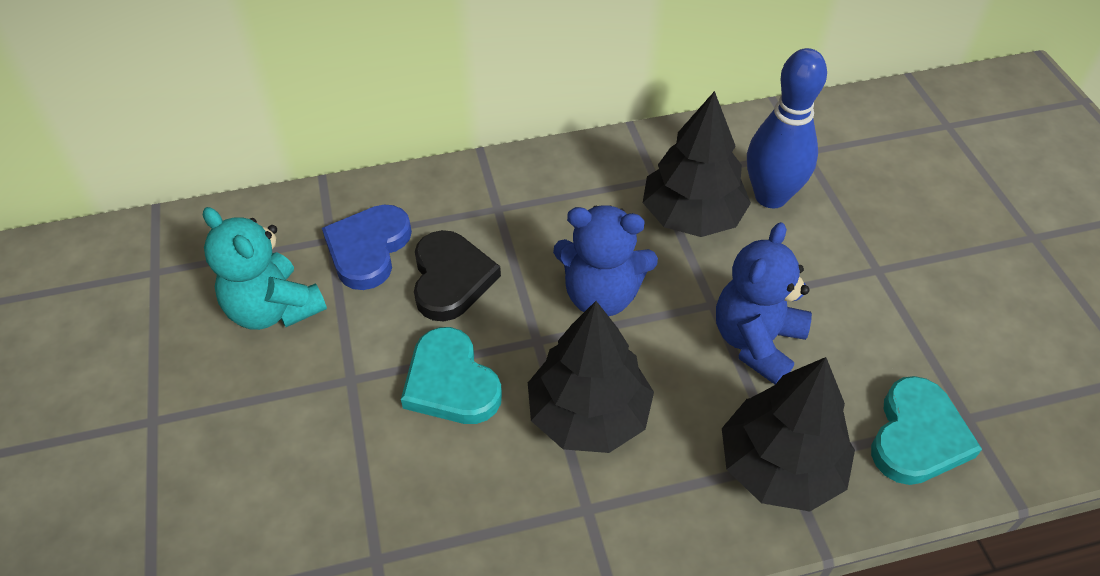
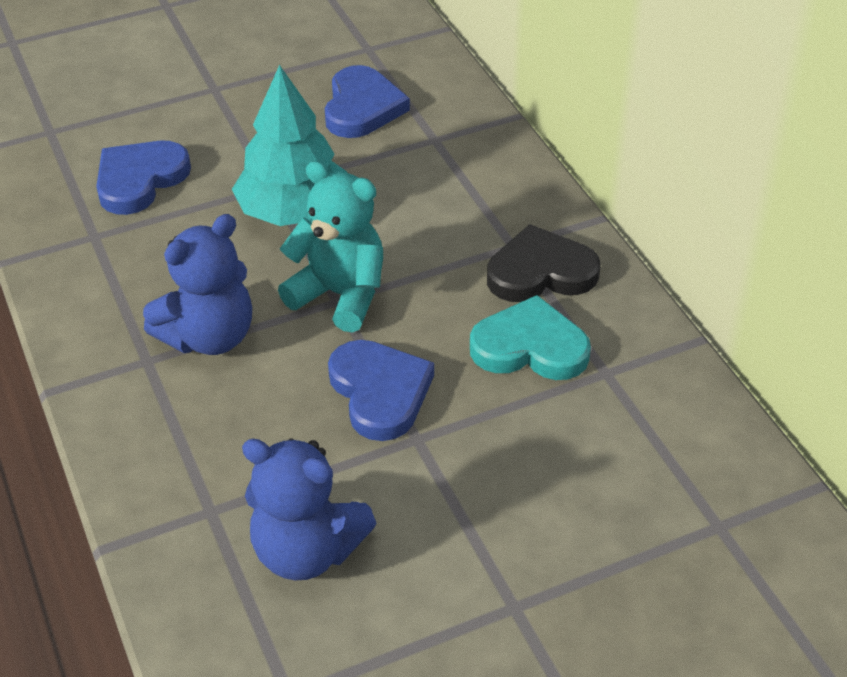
black tree: 3 -> 0
blue bowling pin: 1 -> 0
blue heart: 1 -> 3
turquoise heart: 2 -> 1
turquoise tree: 0 -> 1

